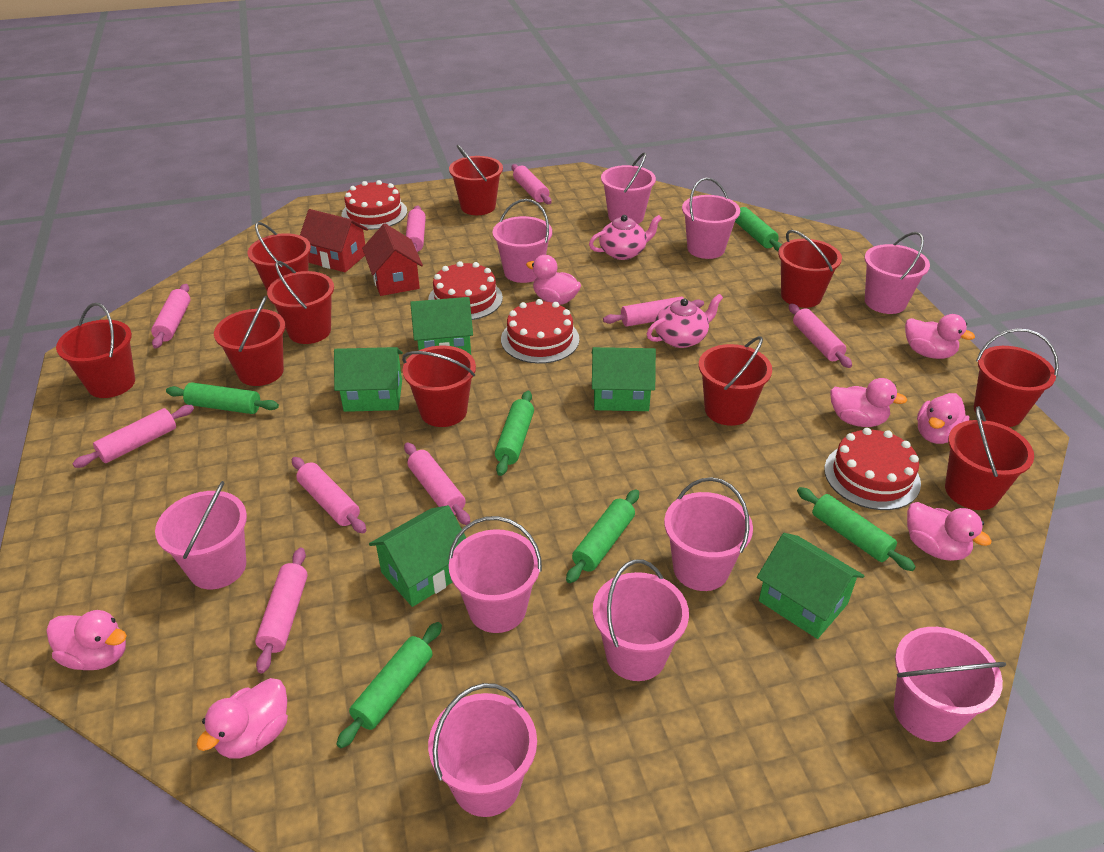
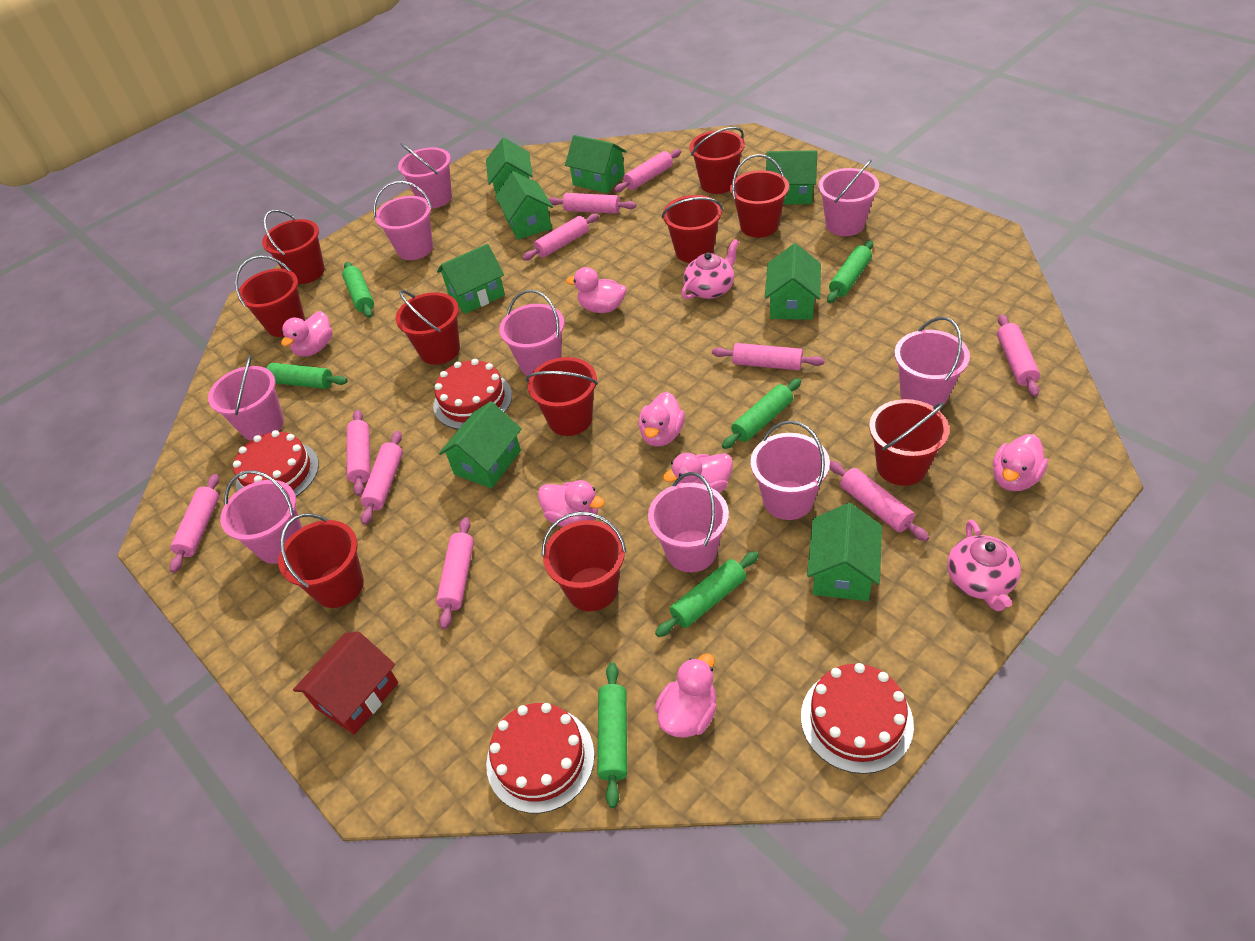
green house: 5 -> 8
pink bucket: 10 -> 9
pink rolling pin: 9 -> 10
red house: 2 -> 1

